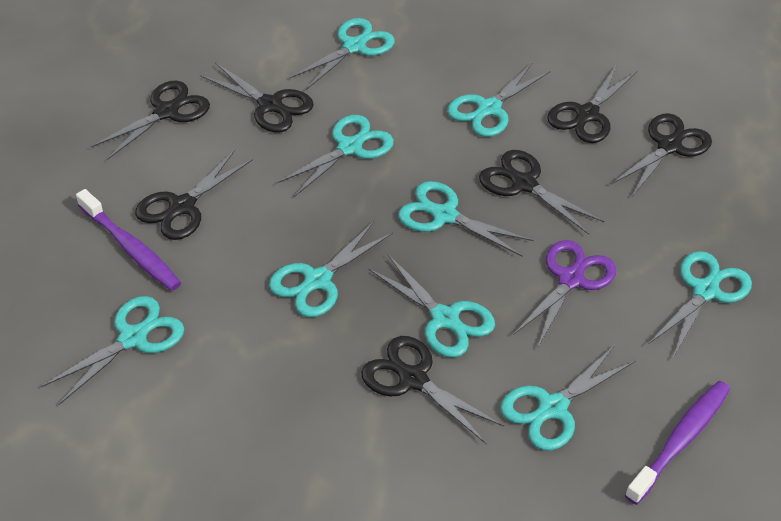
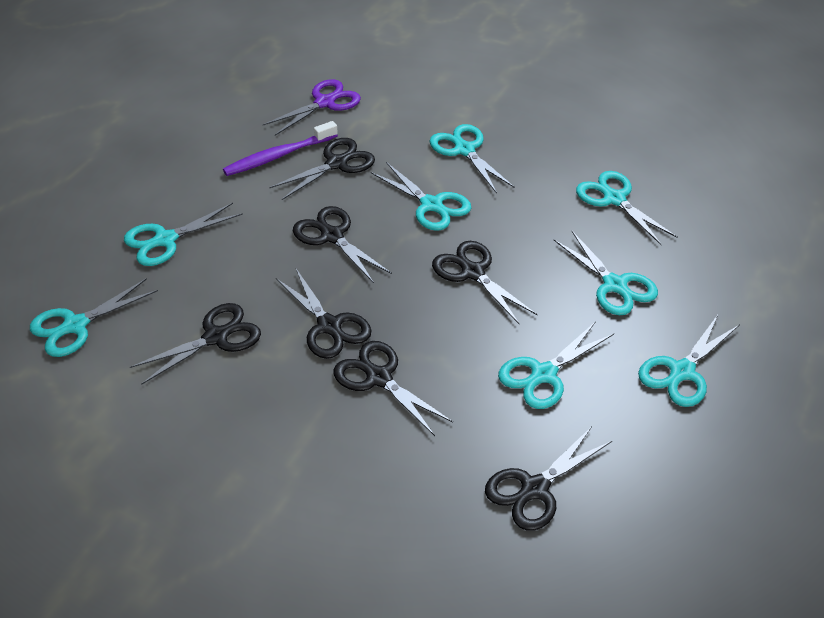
purple toothbrush: 2 -> 1
turquoise scissors: 9 -> 8

